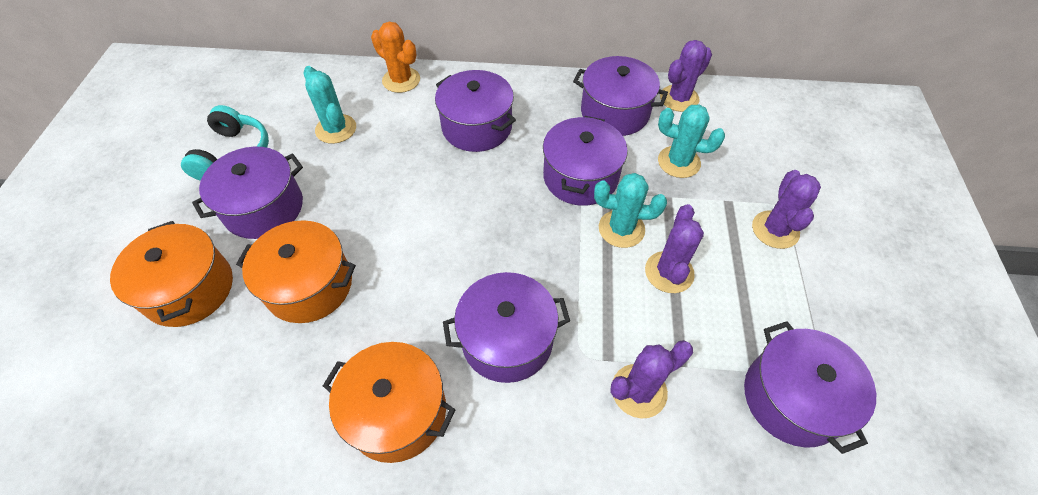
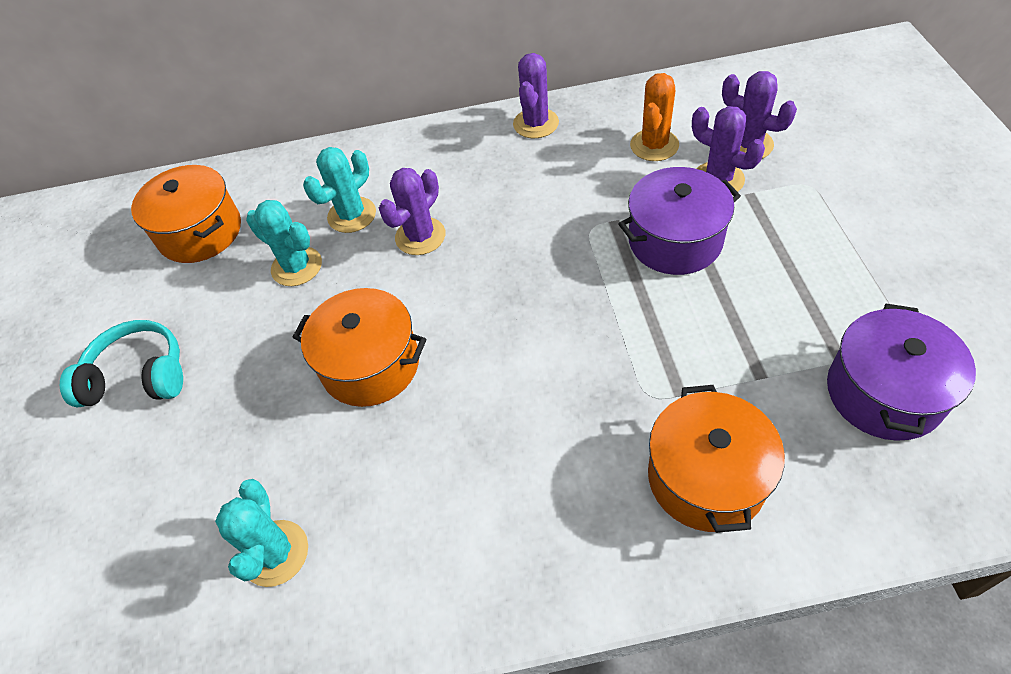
purple pot: 6 -> 2

